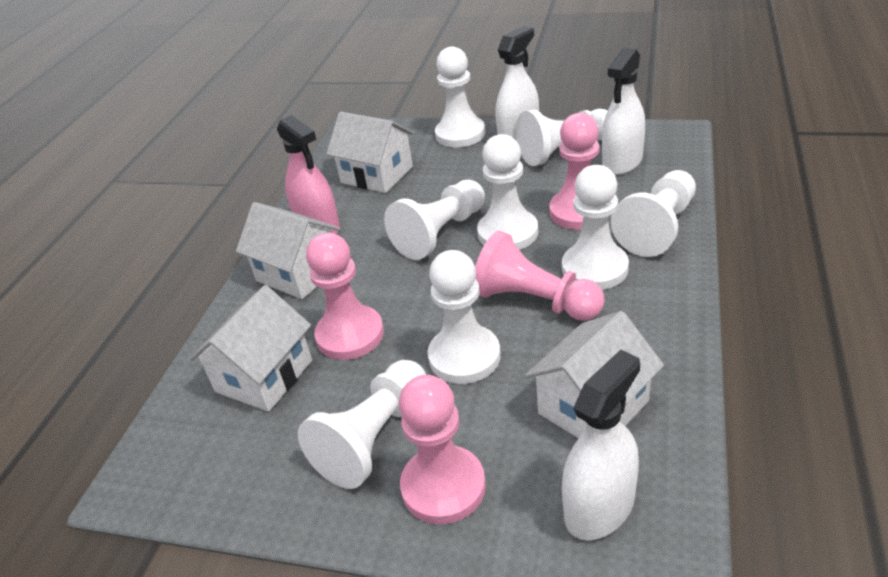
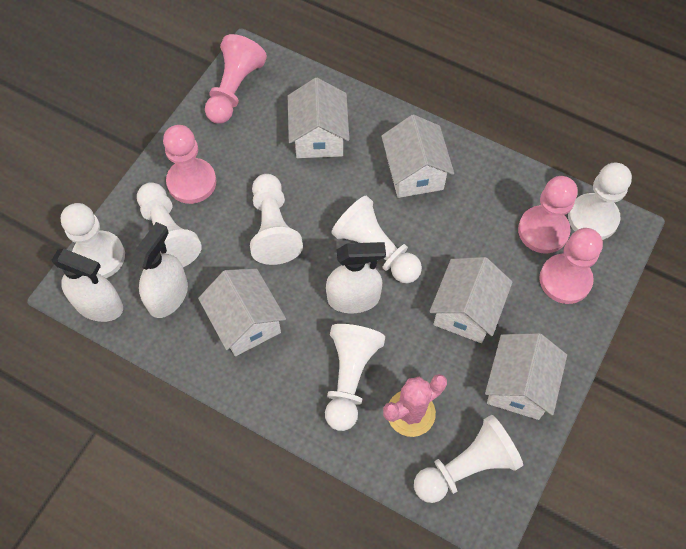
pink cactus: 0 -> 1
pink spray bottle: 1 -> 0
white house: 4 -> 5
white pawn: 8 -> 7

